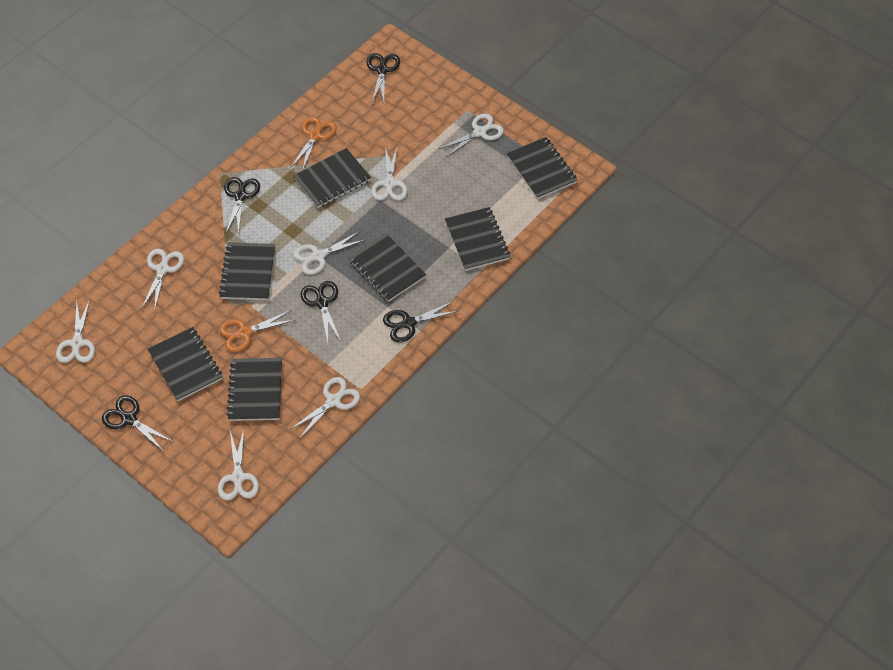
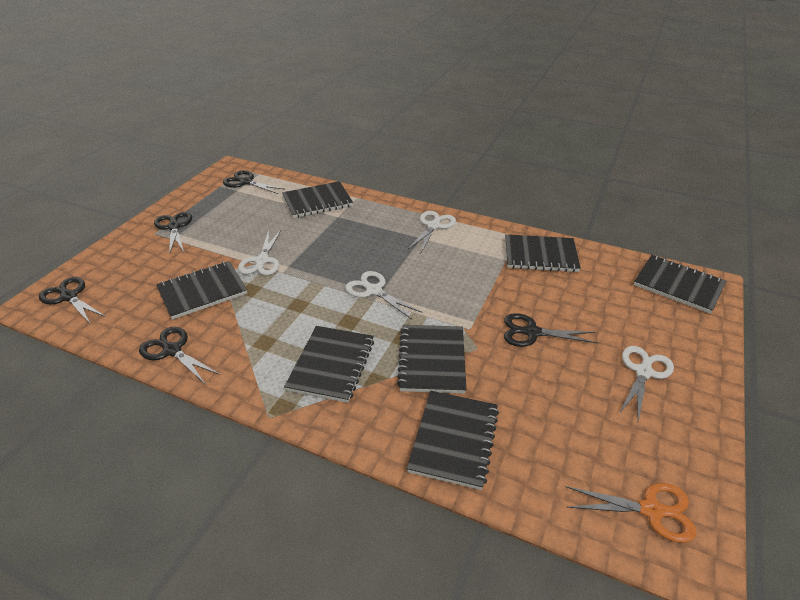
orange scissors: 2 -> 1
white scissors: 7 -> 4

